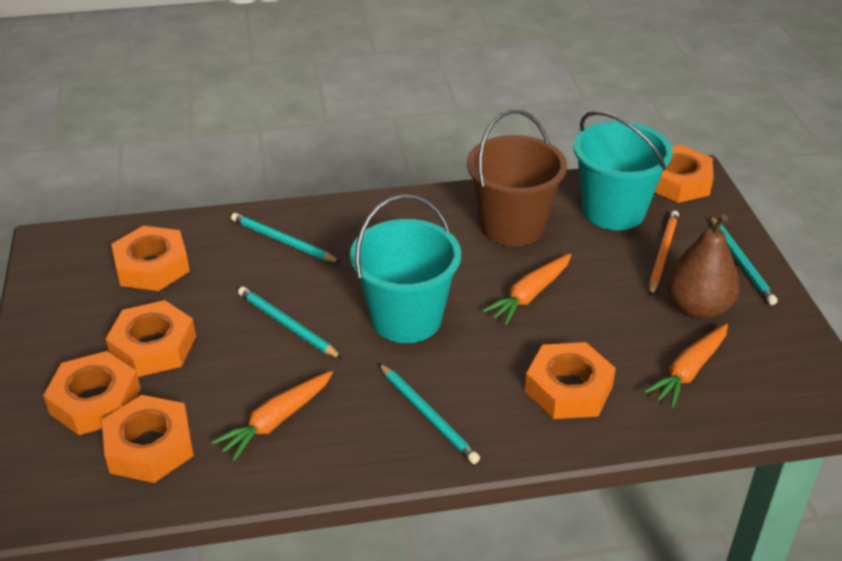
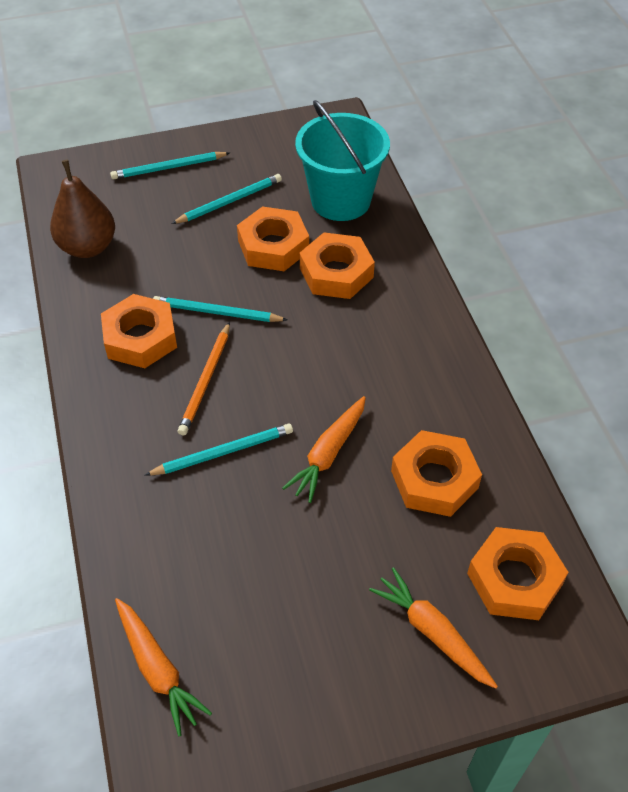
brown bucket: 1 -> 0
orange nut: 6 -> 5
turquoise bucket: 2 -> 1

